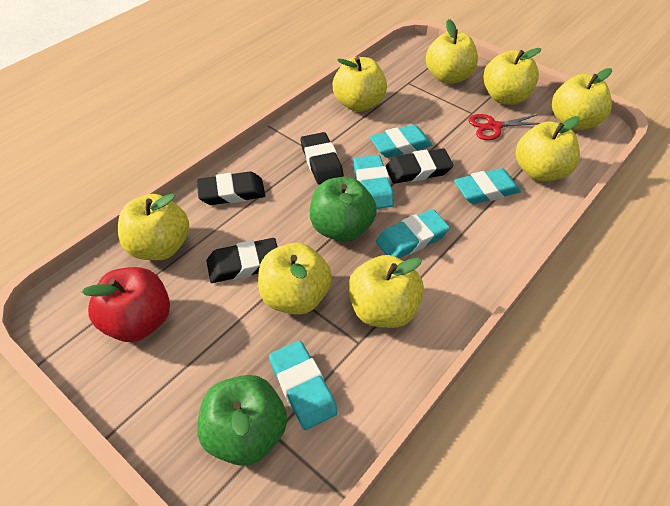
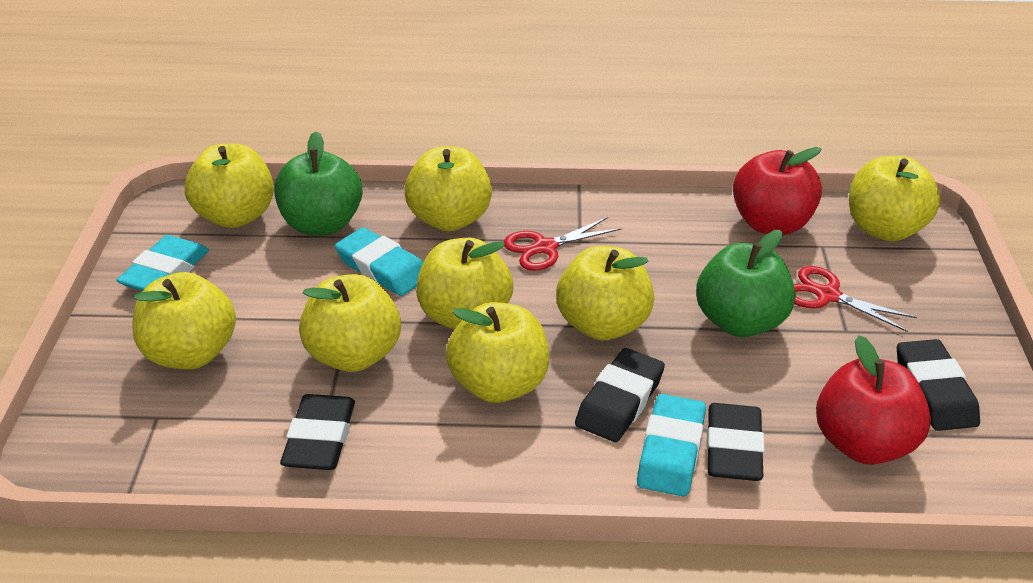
red apple: 1 -> 2
red scissors: 1 -> 2
turquoise eraser: 5 -> 3

